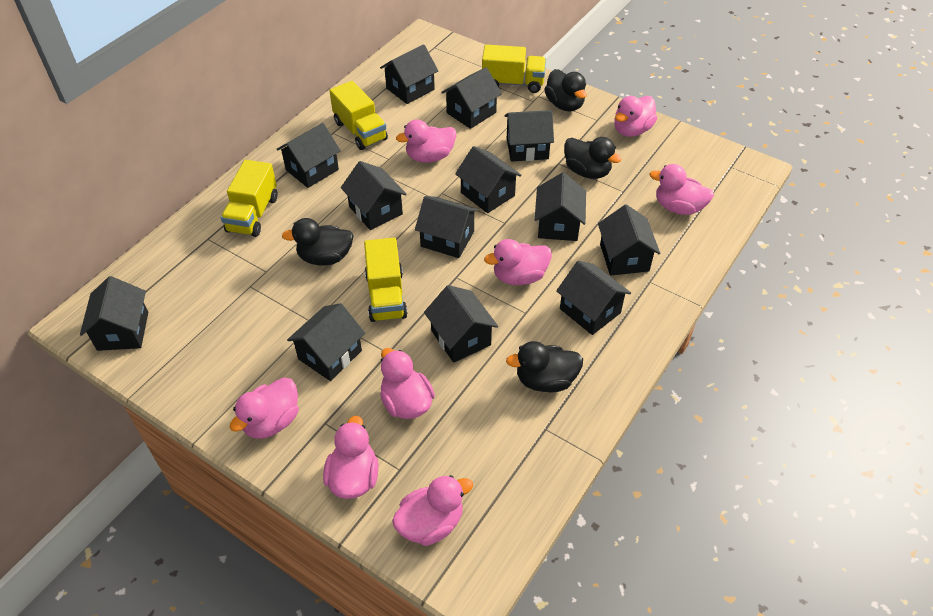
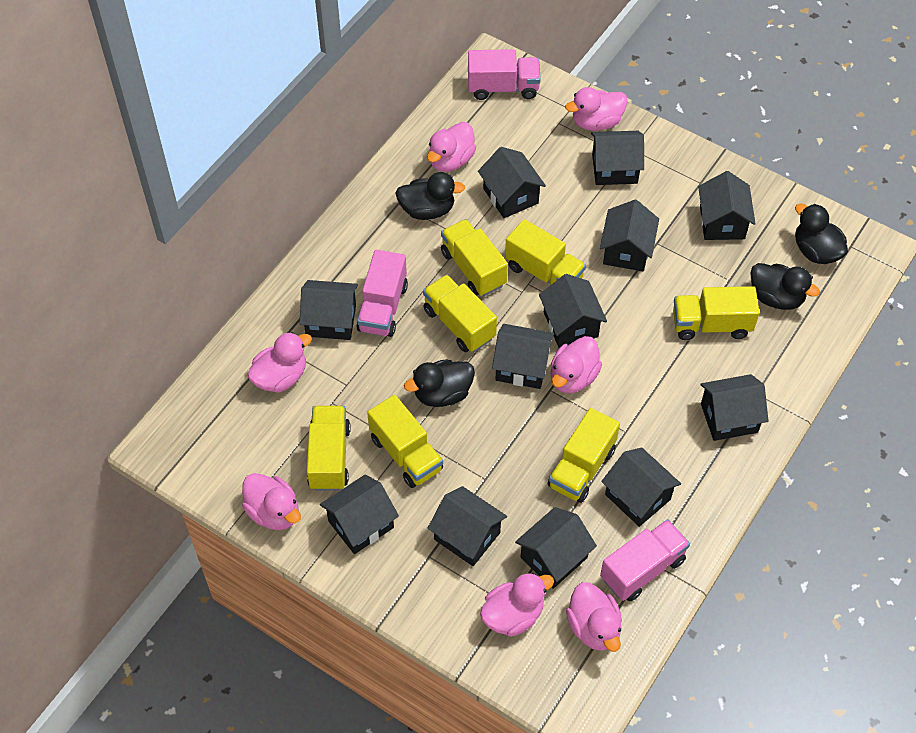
black house: 13 -> 12
pink duck: 8 -> 7
pink truck: 0 -> 3
yellow truck: 4 -> 7

